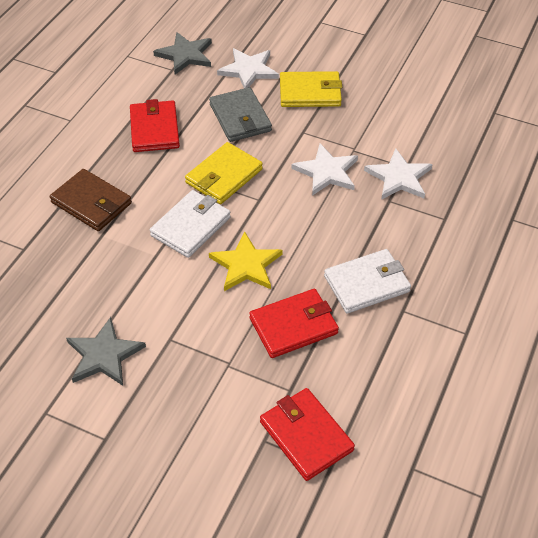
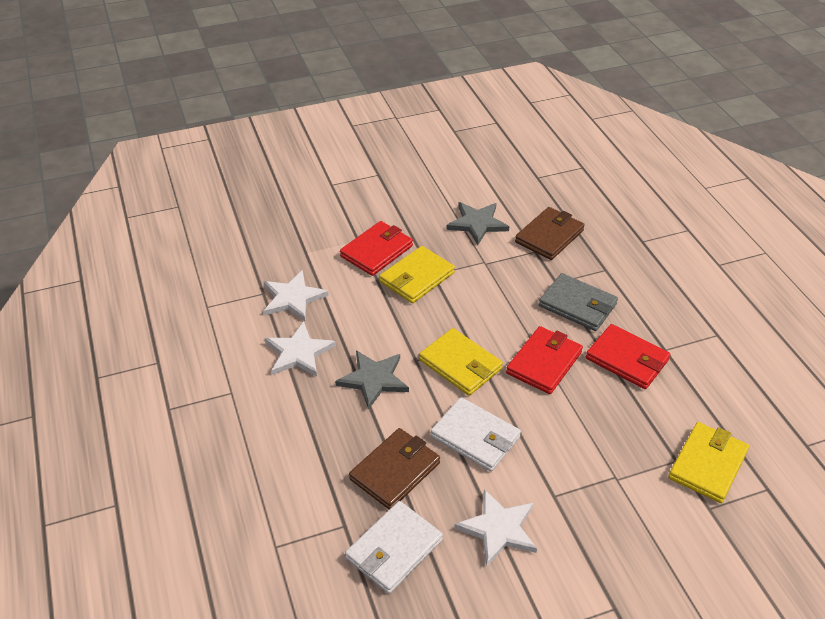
brown wallet: 1 -> 2
yellow star: 1 -> 0
yellow wallet: 2 -> 3

